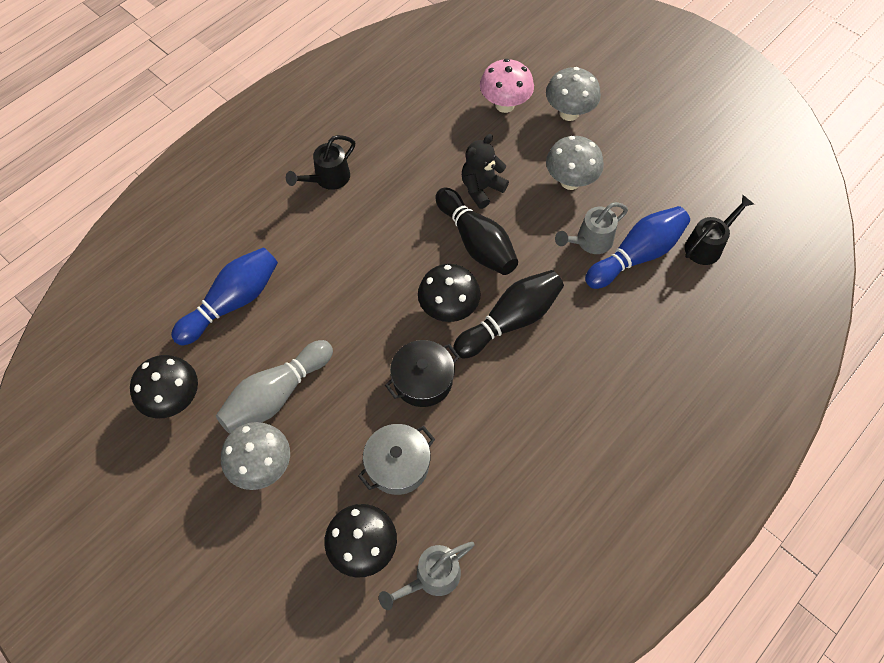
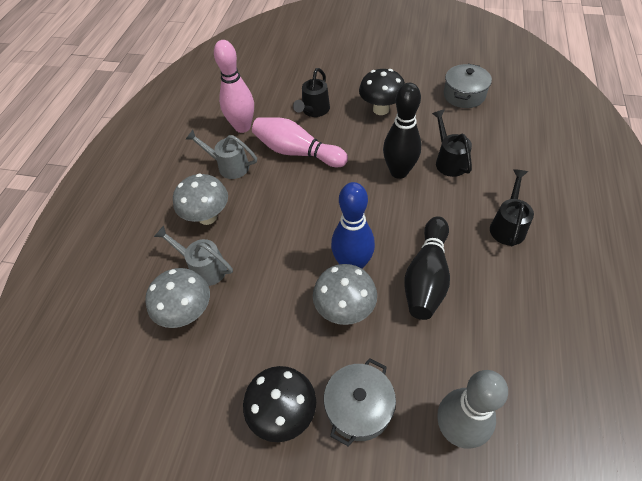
black mushroom: 3 -> 2
black pot: 1 -> 0
black teddy bear: 1 -> 0
black watering can: 2 -> 3
blue bowling pin: 2 -> 1
grey pot: 1 -> 2
pink bowling pin: 0 -> 2
pink mushroom: 1 -> 0

